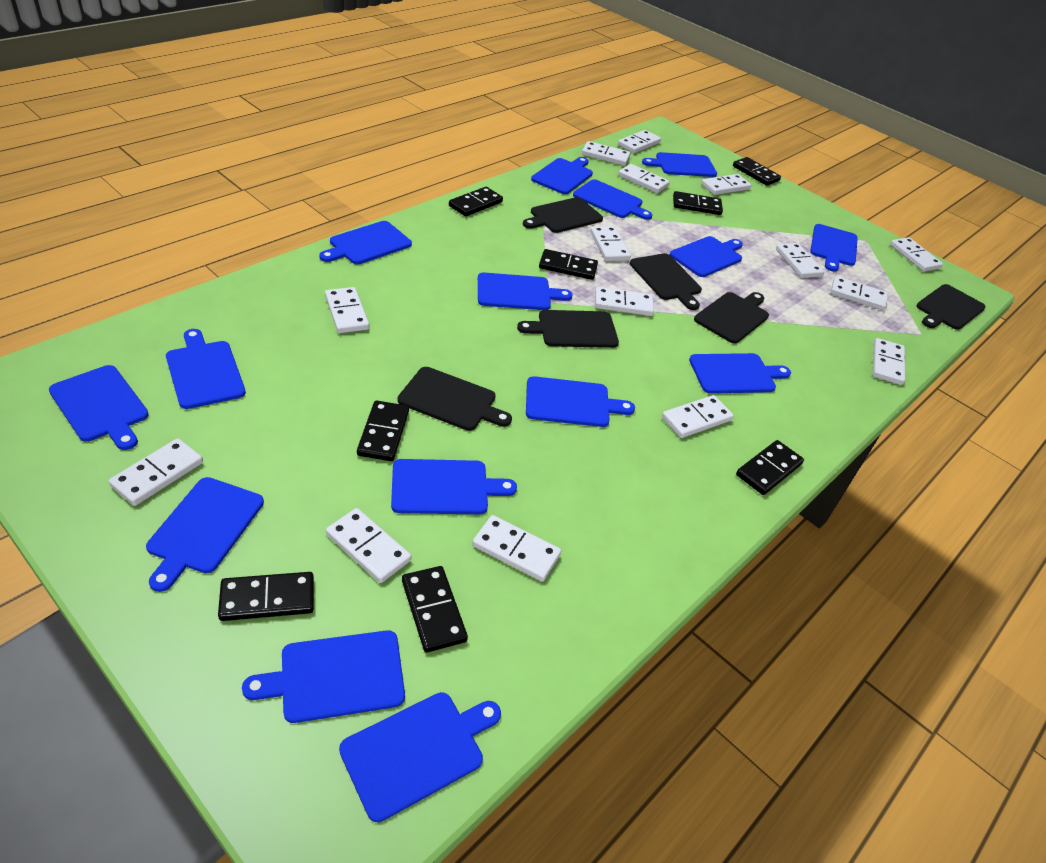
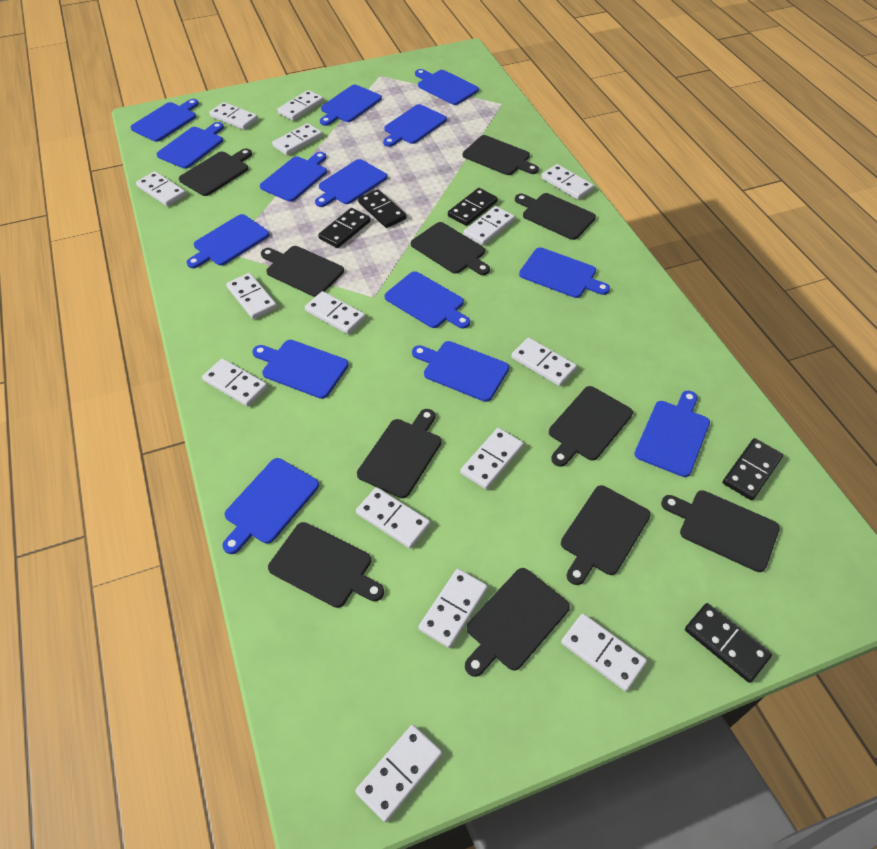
black cutting board: 6 -> 11
black domino: 8 -> 5
blue cutting board: 15 -> 14

